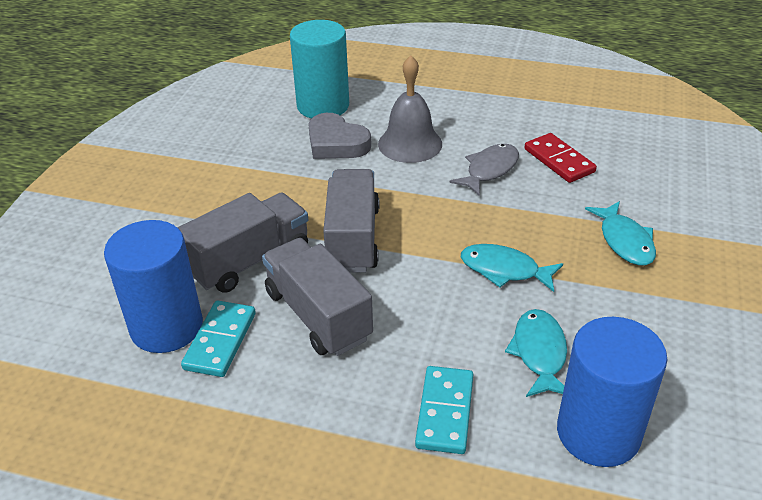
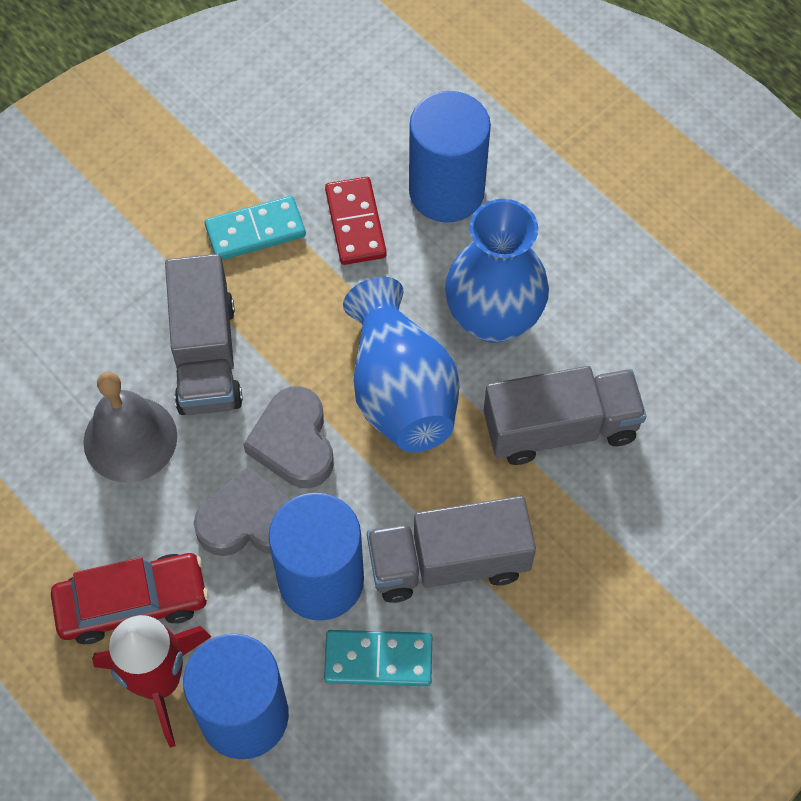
blue cylinder: 2 -> 3
blue vase: 0 -> 2
grey fish: 1 -> 0
grey heart: 1 -> 2
red car: 0 -> 1
red rocket: 0 -> 1
turquoise cylinder: 1 -> 0
turquoise fish: 3 -> 0

